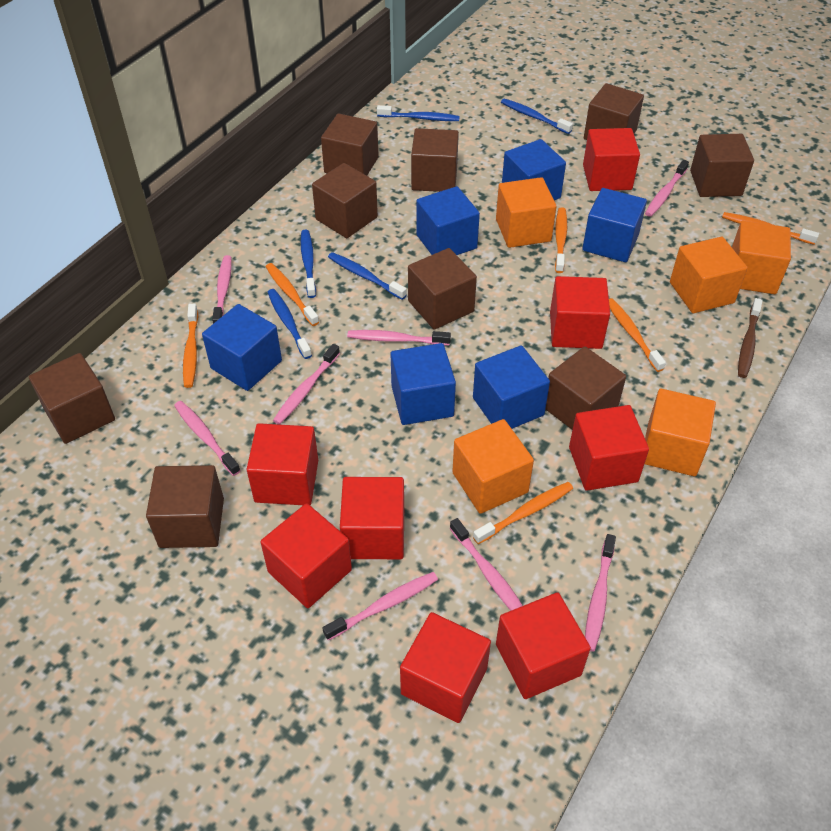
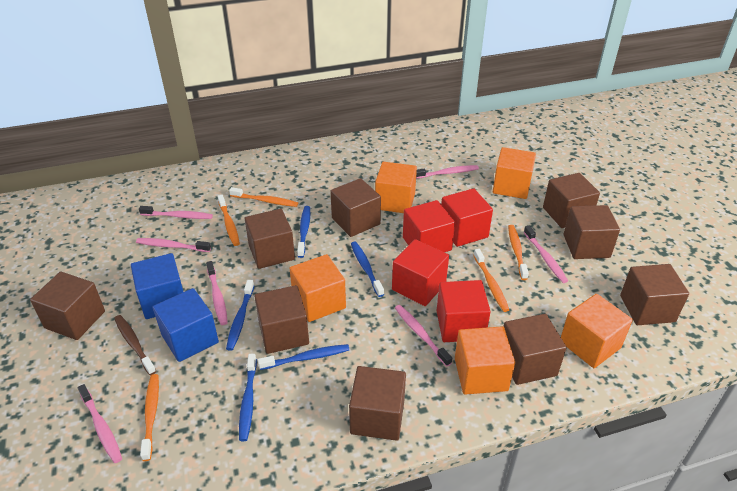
blue cube: 6 -> 2
orange toothbrush: 6 -> 5
pink toothbrush: 8 -> 7
red cube: 8 -> 4

